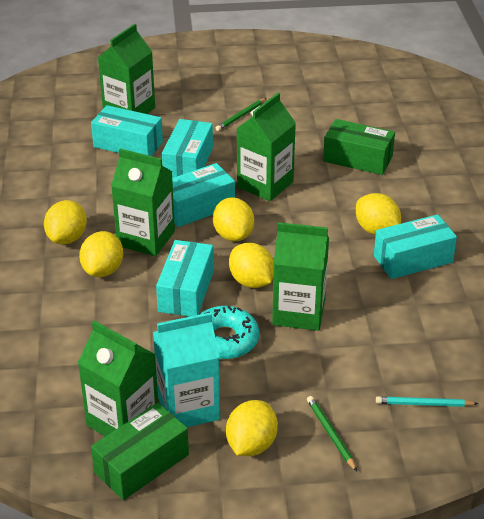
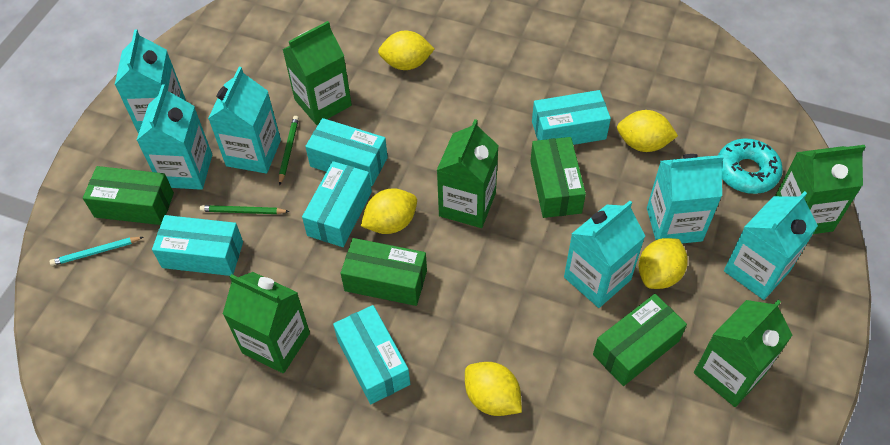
green box: 2 -> 4
turquoise carton: 1 -> 6
yellow lemon: 6 -> 5

